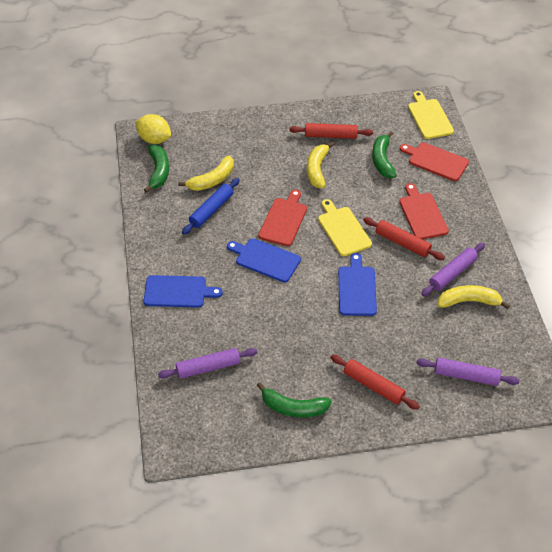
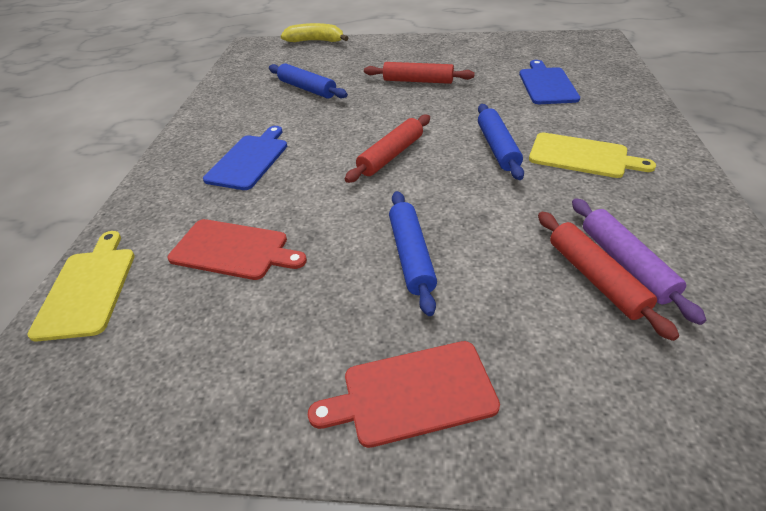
blue cutting board: 3 -> 2
blue rolling pin: 1 -> 3
green banana: 3 -> 0
purple rolling pin: 3 -> 1
red cutting board: 3 -> 2
yellow banana: 3 -> 1
yellow lemon: 1 -> 0

